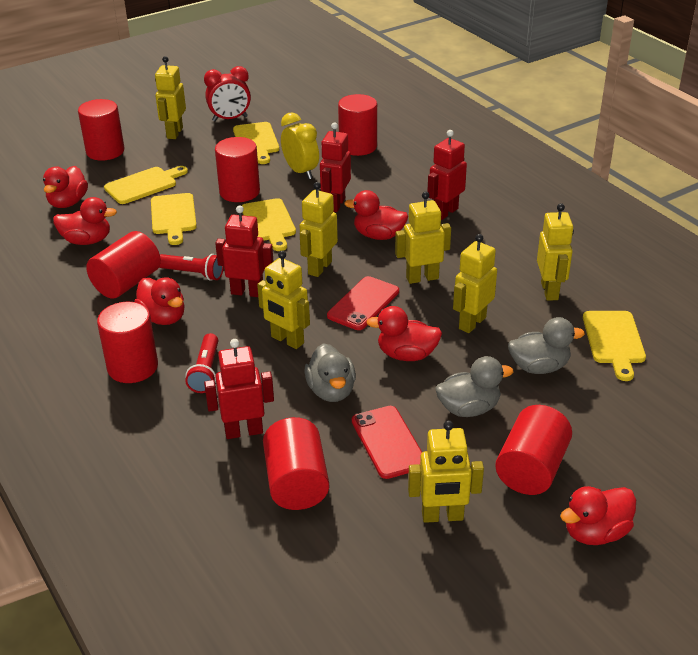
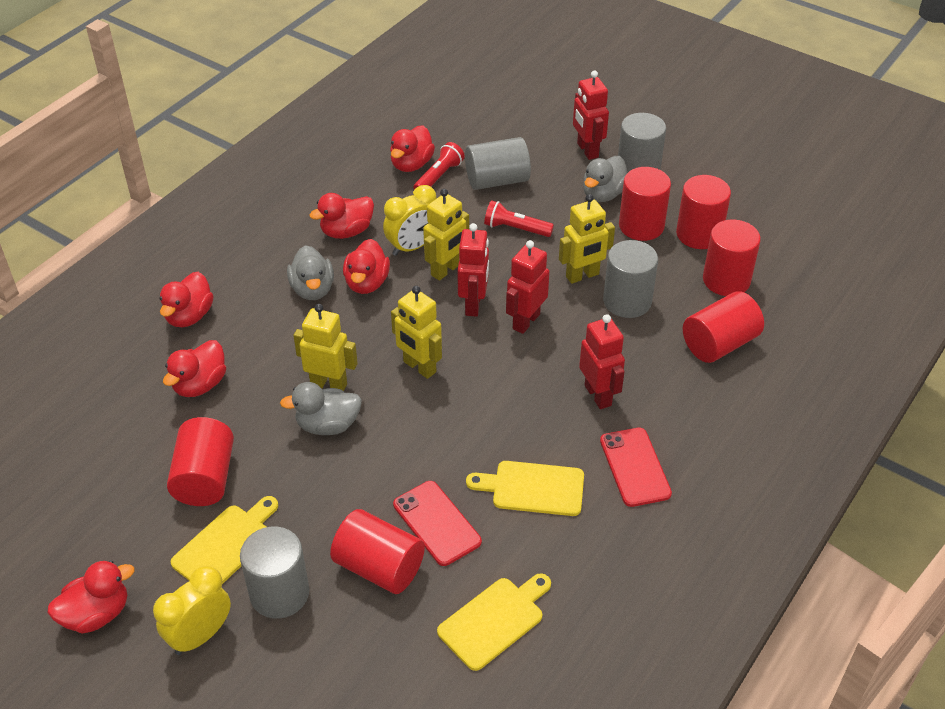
grey cylinder: 0 -> 4
red clock: 1 -> 0
red cylinder: 7 -> 6
yellow clock: 1 -> 2
yellow cutting board: 5 -> 3
yellow robot: 7 -> 4

